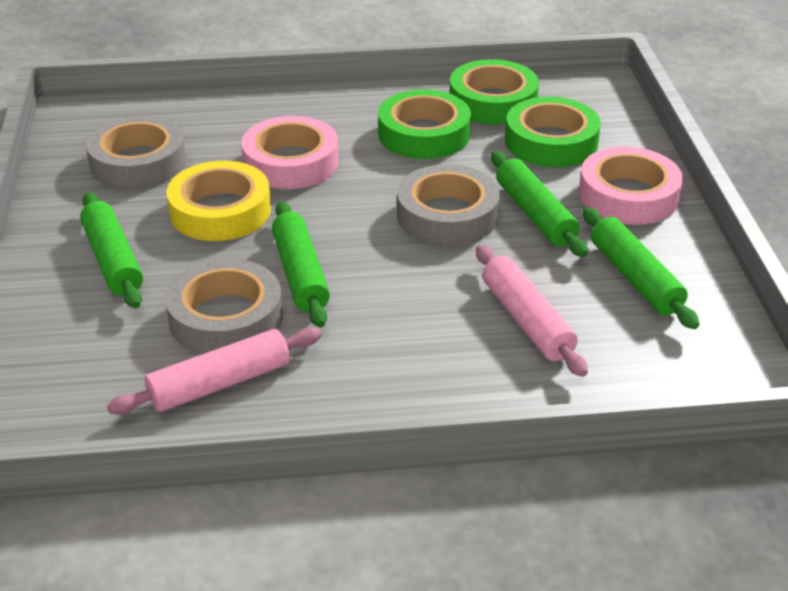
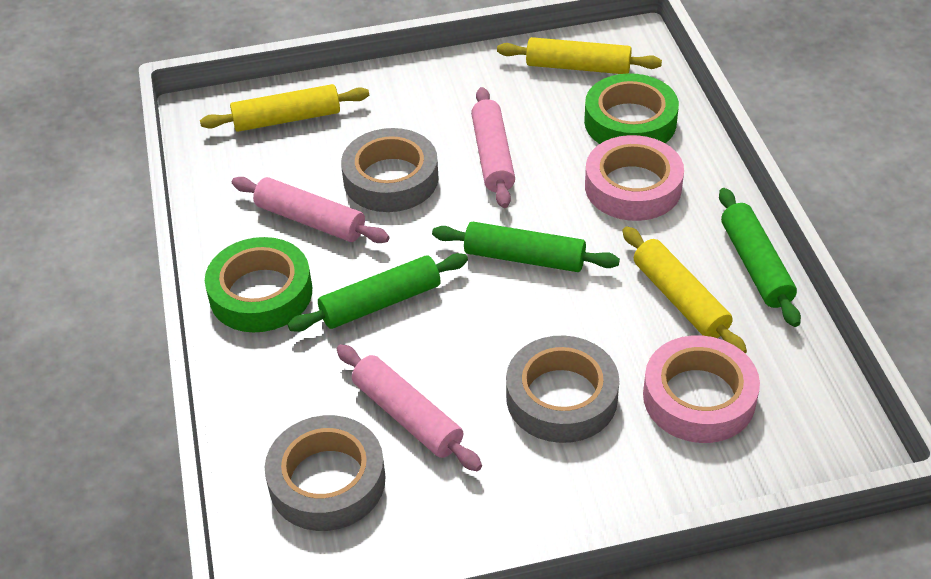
green rolling pin: 4 -> 3
green tape: 3 -> 2
pink rolling pin: 2 -> 3
yellow rolling pin: 0 -> 3
yellow tape: 1 -> 0

